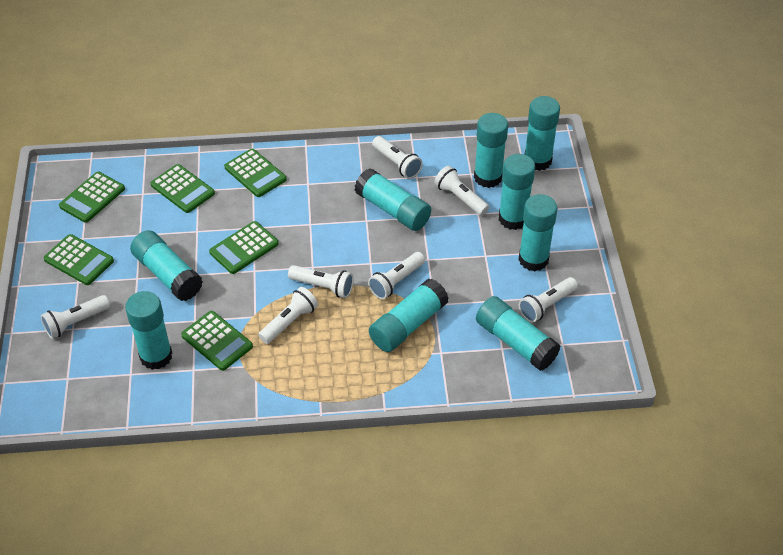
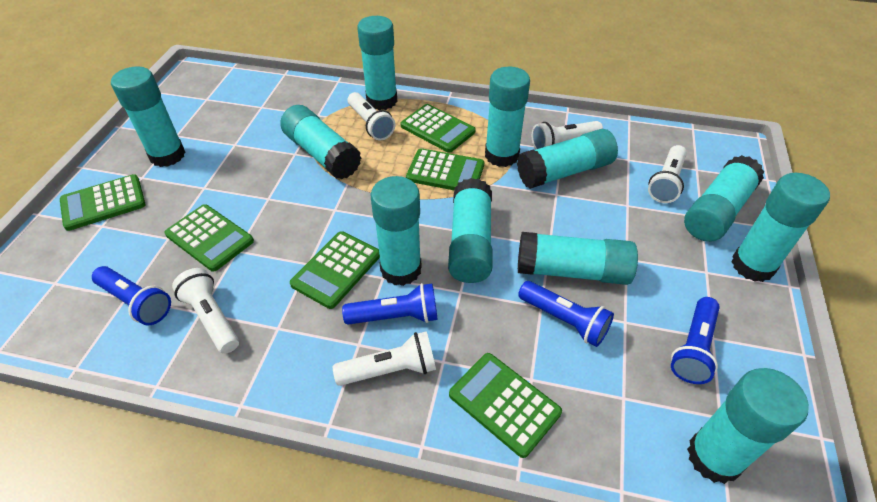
blue flashlight: 0 -> 4
turquoise glue stick: 9 -> 11
white flashlight: 7 -> 5

